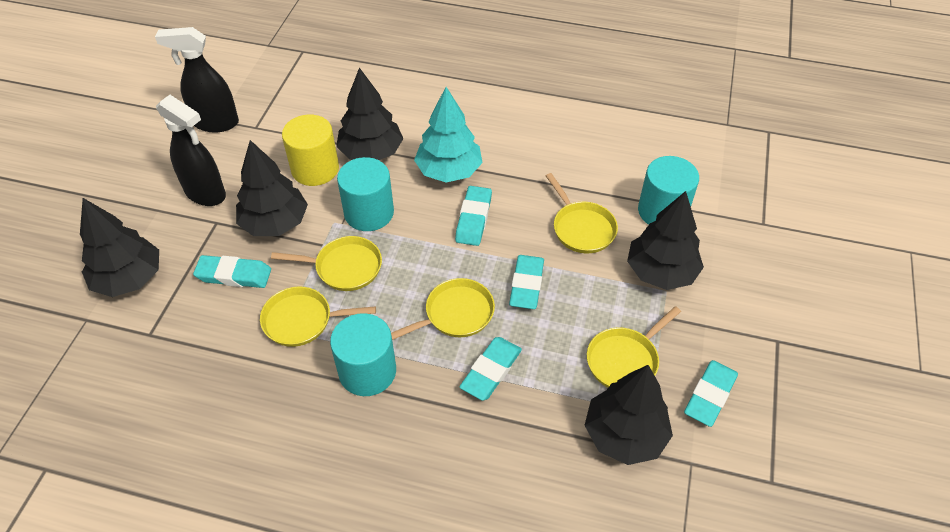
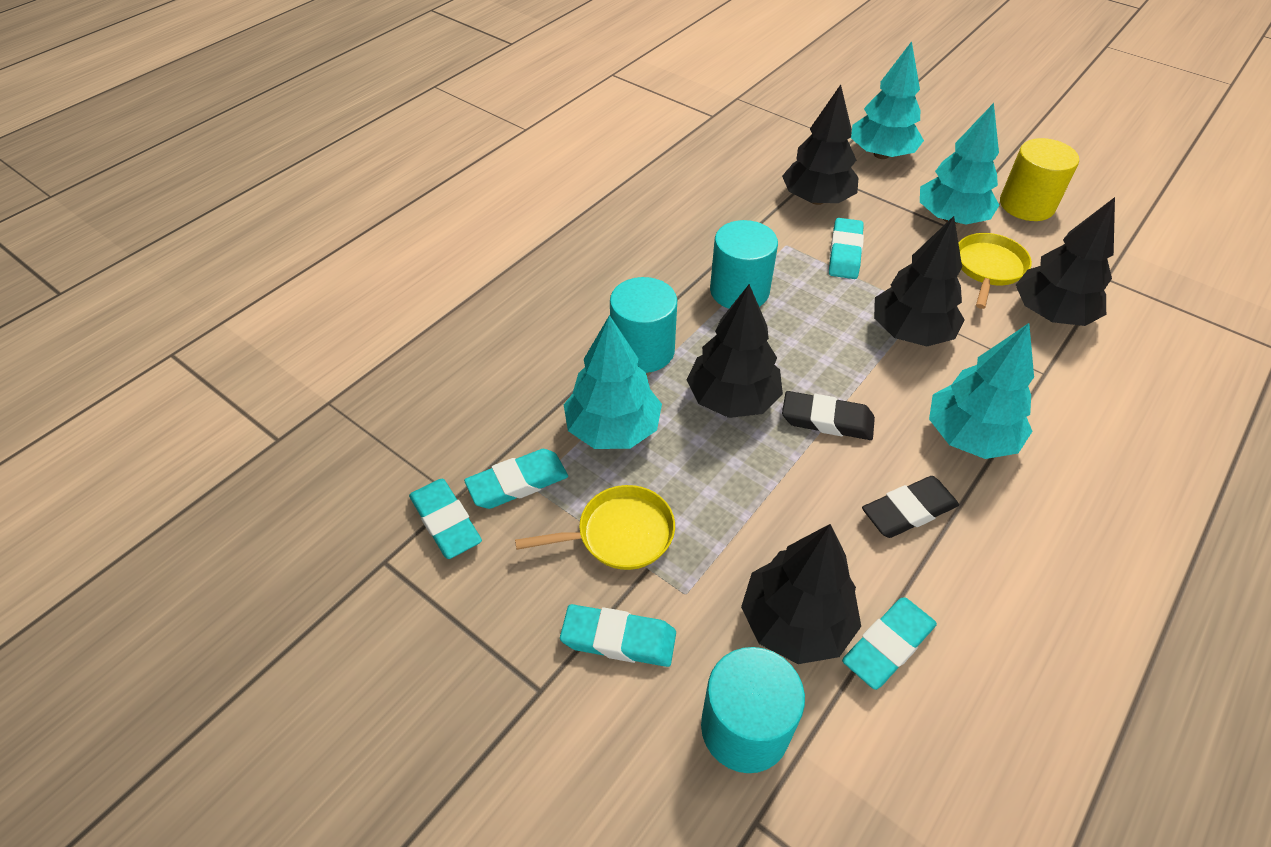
black eraser: 0 -> 2
black spray bottle: 2 -> 0
turquoise tree: 1 -> 4
yellow pan: 5 -> 2

